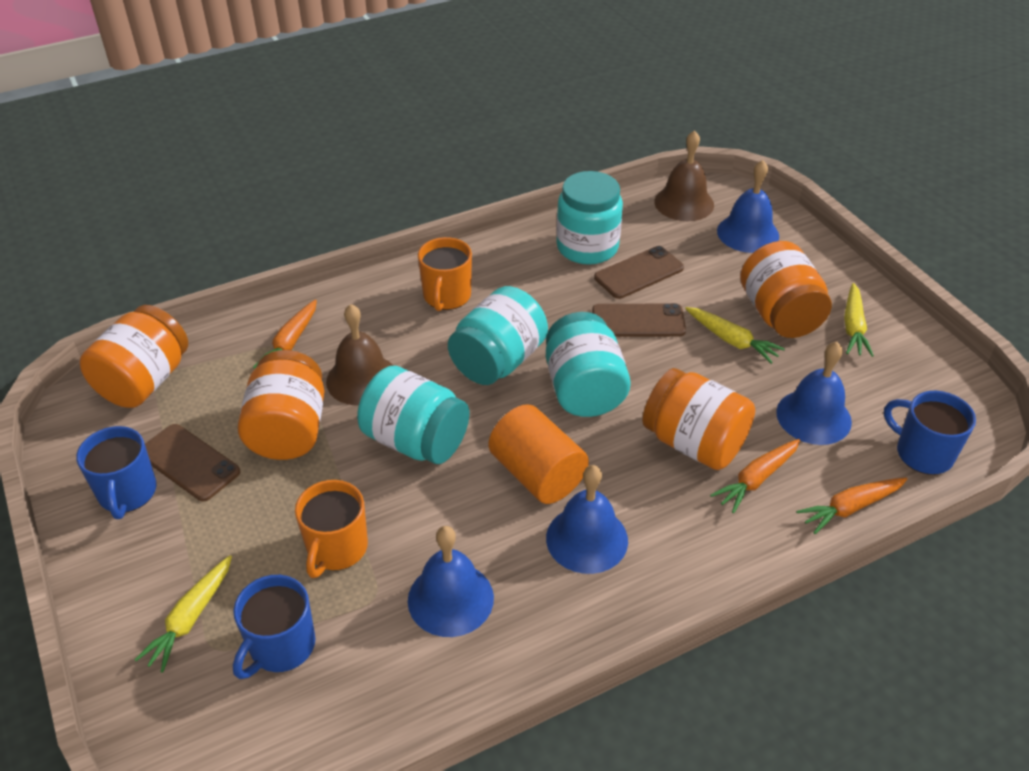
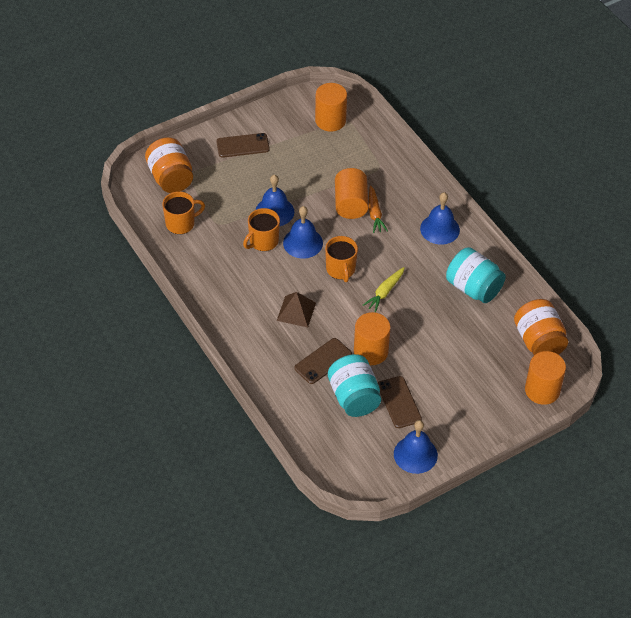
blue mug: 3 -> 0
brown bell: 2 -> 0
brown pyramid: 0 -> 1
orange carrot: 3 -> 1
orange cylinder: 1 -> 4
orange jar: 4 -> 2
orange mug: 2 -> 3
turquoise jar: 4 -> 2
yellow carrot: 3 -> 1

